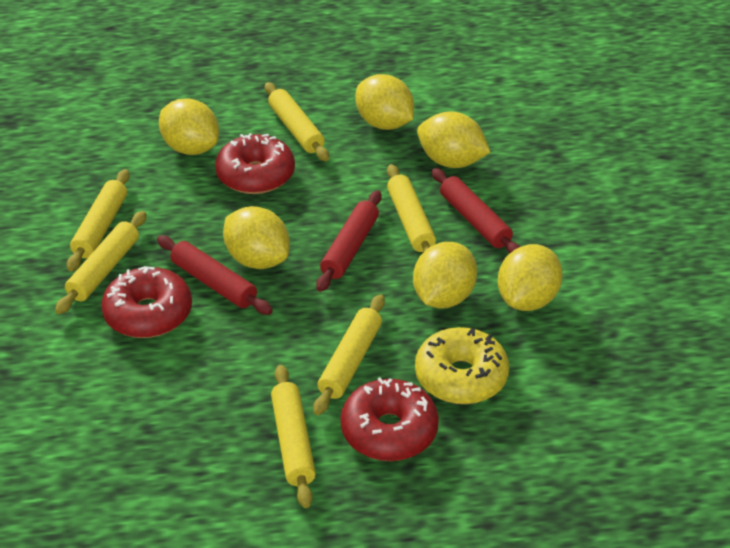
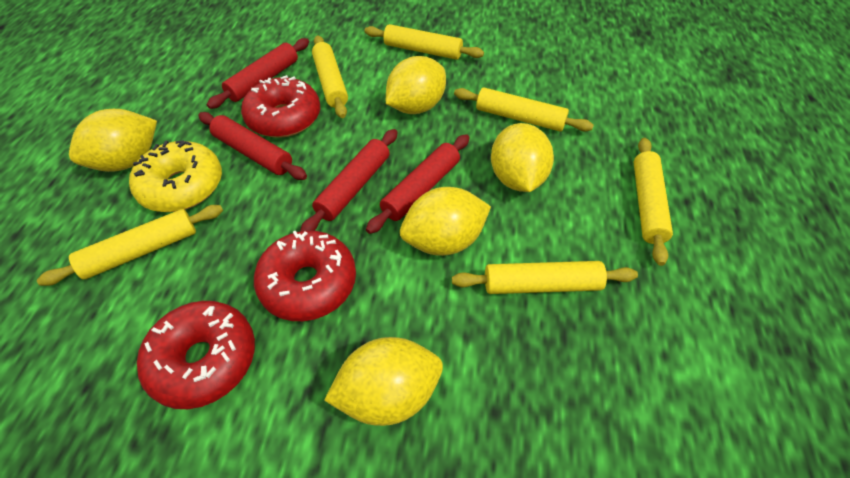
red rolling pin: 3 -> 4
yellow lemon: 6 -> 5

